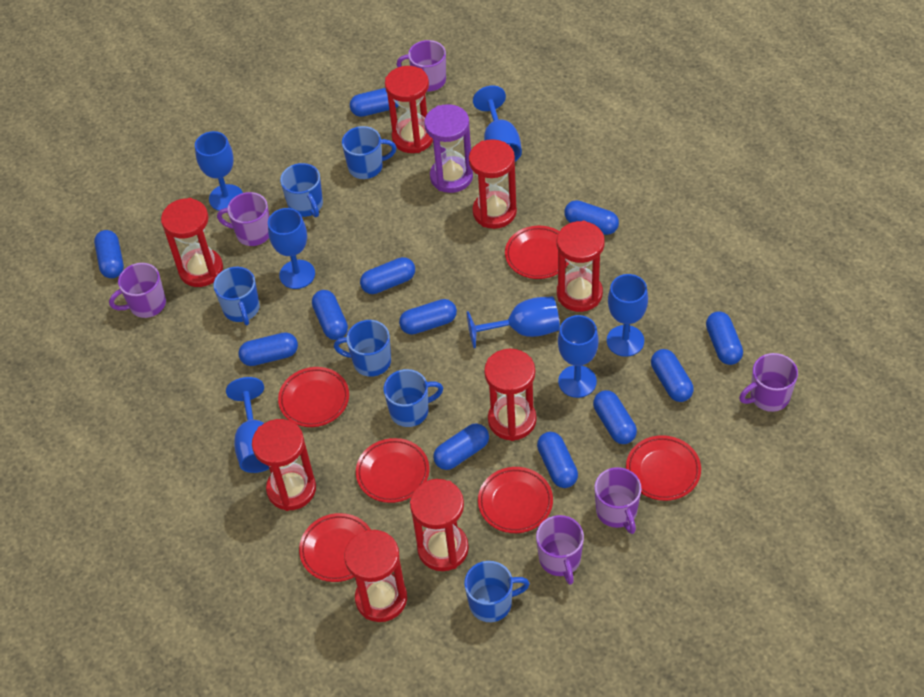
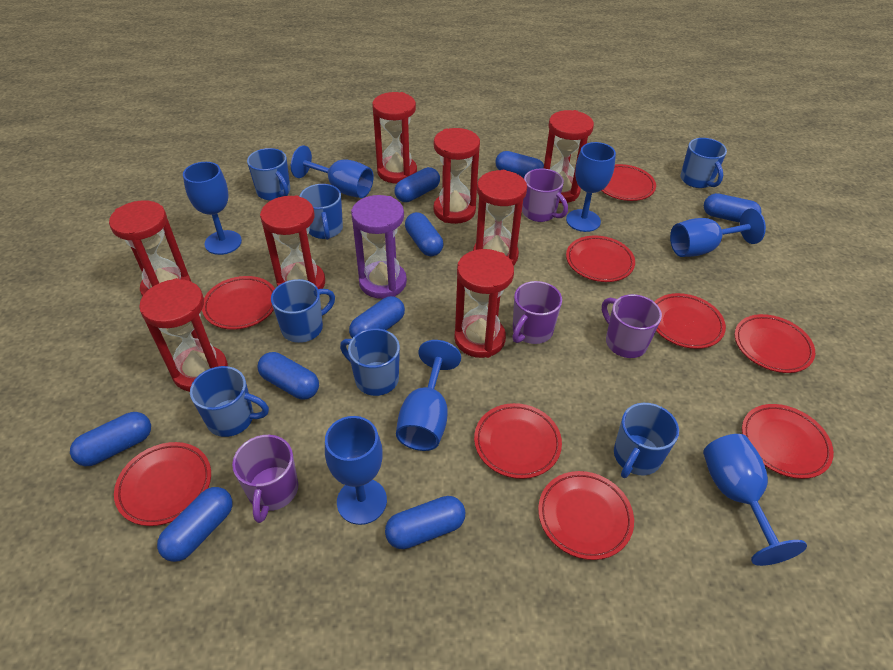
blue capsule: 12 -> 9
blue mug: 6 -> 7
purple mug: 6 -> 4
red plate: 6 -> 9

